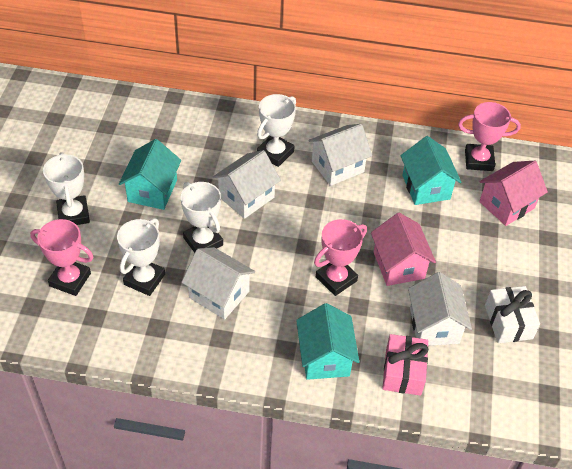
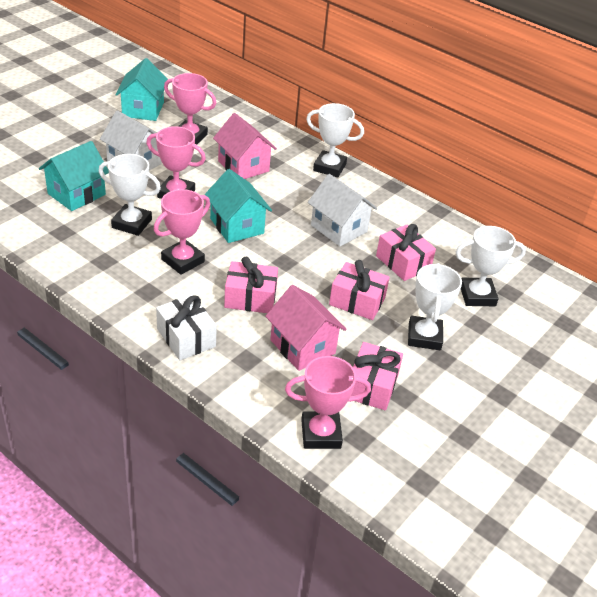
pink gift: 1 -> 4
pink trophy: 3 -> 4
white house: 4 -> 2

